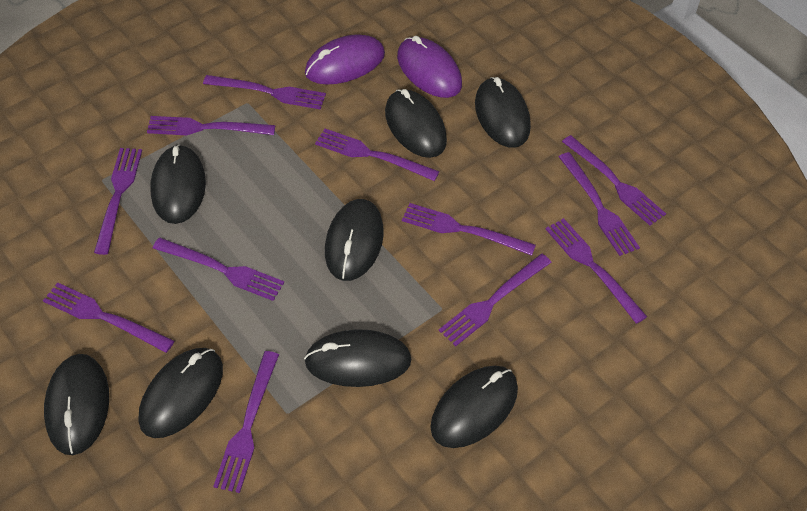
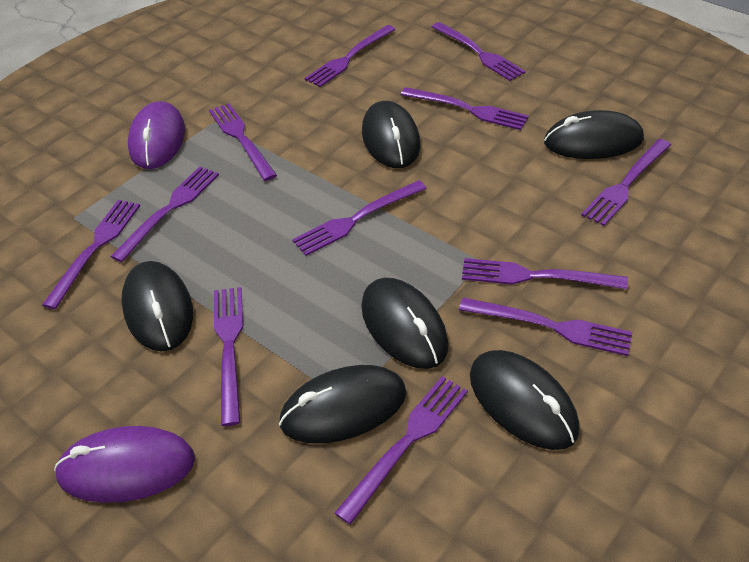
black mouse: 8 -> 6

